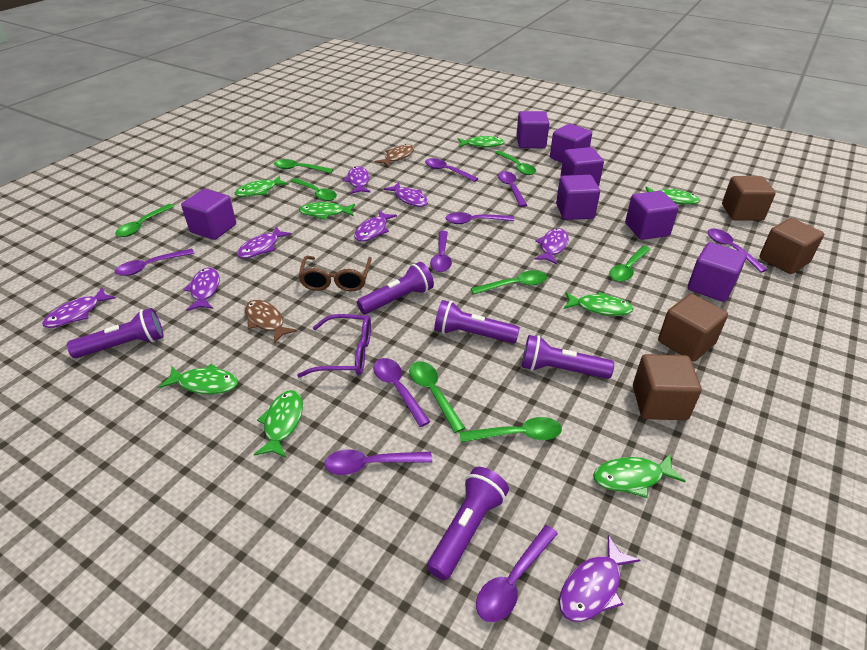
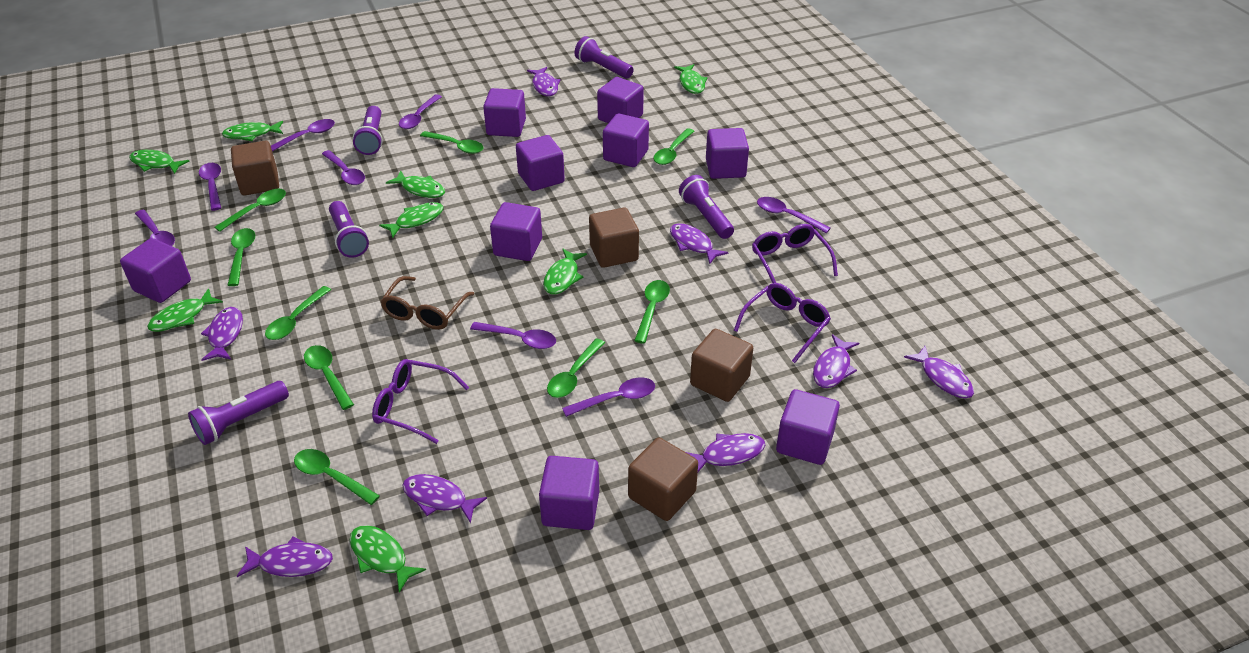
brown fish: 2 -> 0
green spoon: 8 -> 9
purple cube: 7 -> 9
purple glasses: 1 -> 3
purple spoon: 9 -> 8

